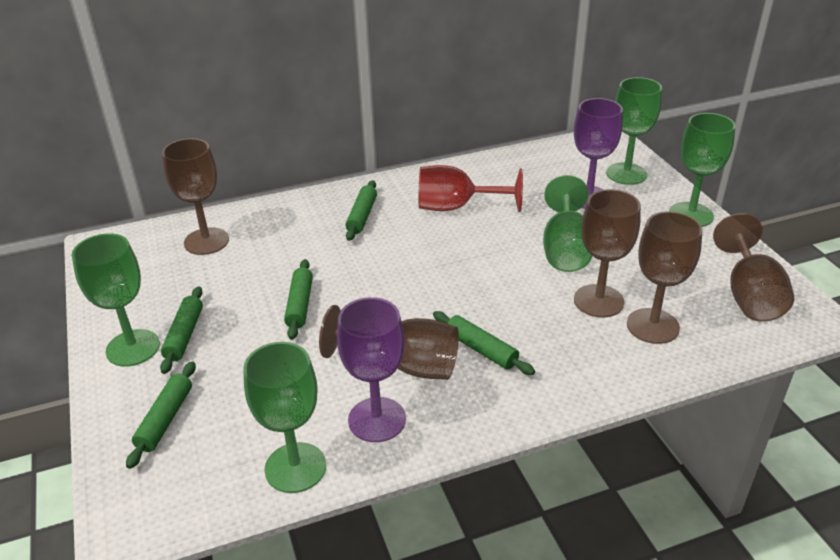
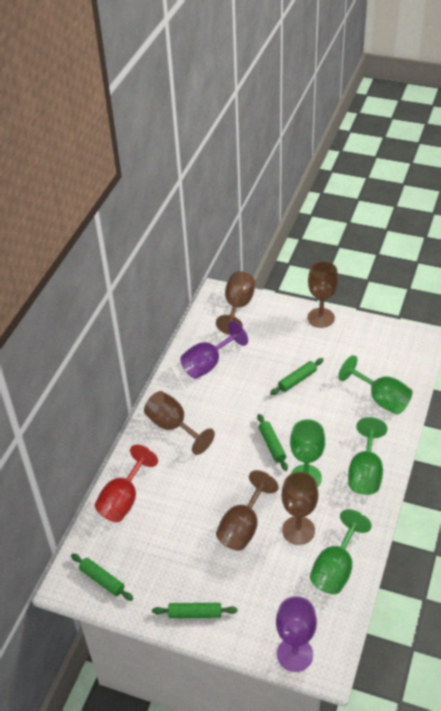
green goblet: 5 -> 4
green rolling pin: 5 -> 4

